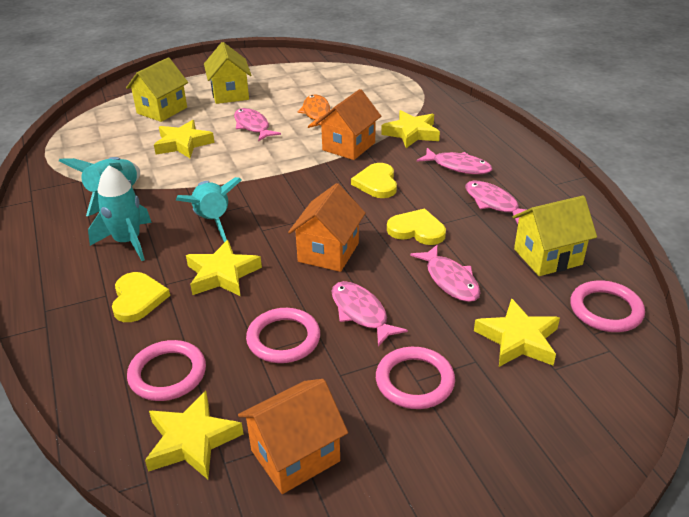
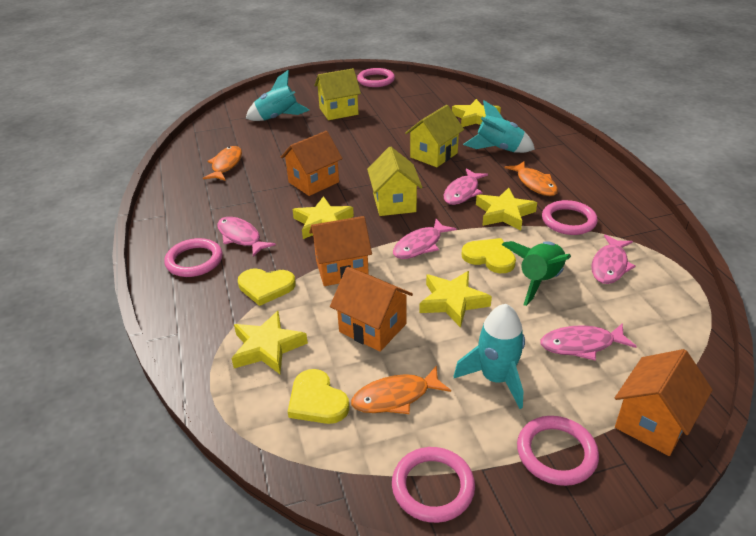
green rocket: 0 -> 1
orange fish: 1 -> 3
orange house: 3 -> 4
pink ring: 4 -> 5

